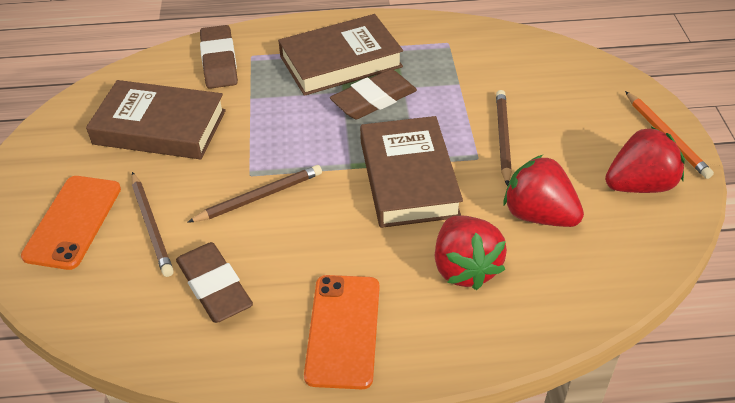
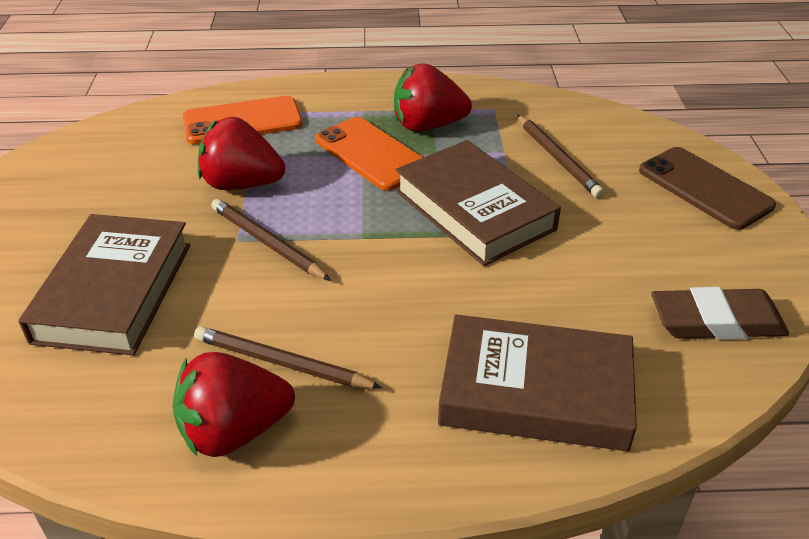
brown eraser: 3 -> 1
brown phone: 0 -> 1
orange pencil: 1 -> 0

